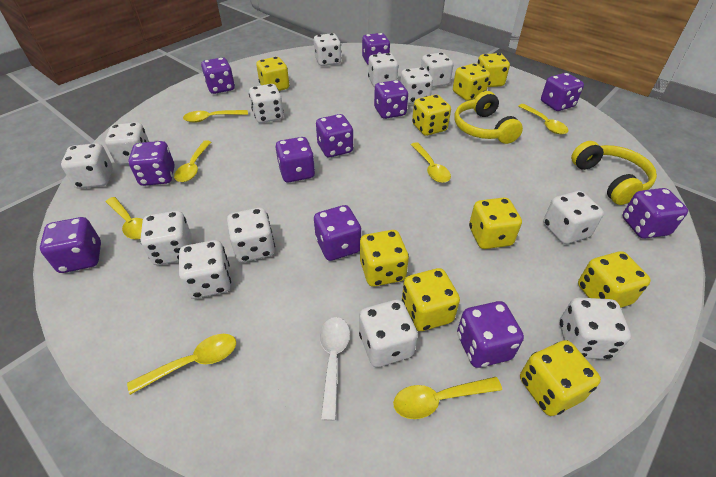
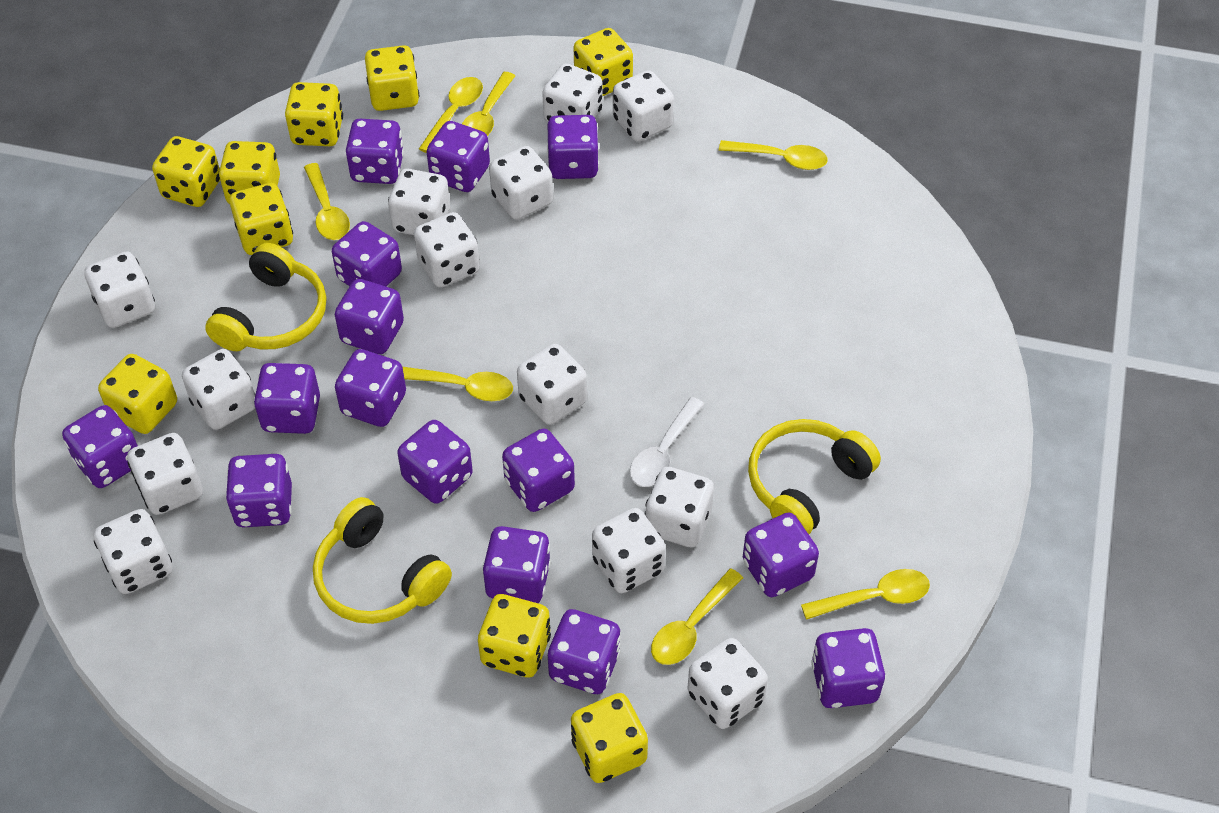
purple dice: 11 -> 15
yellow headphones: 2 -> 3

